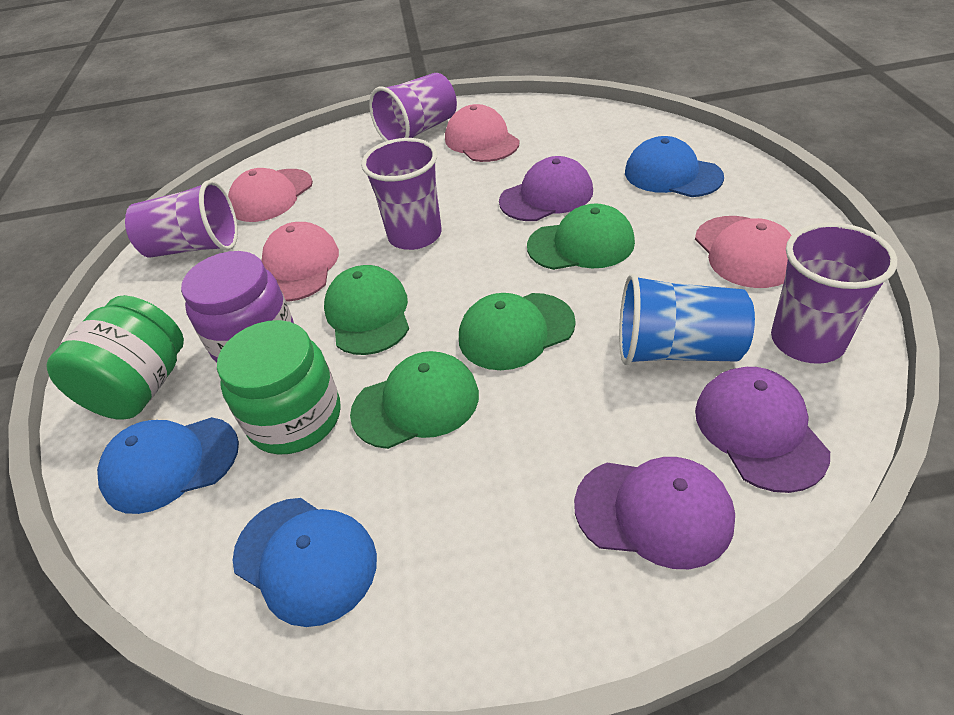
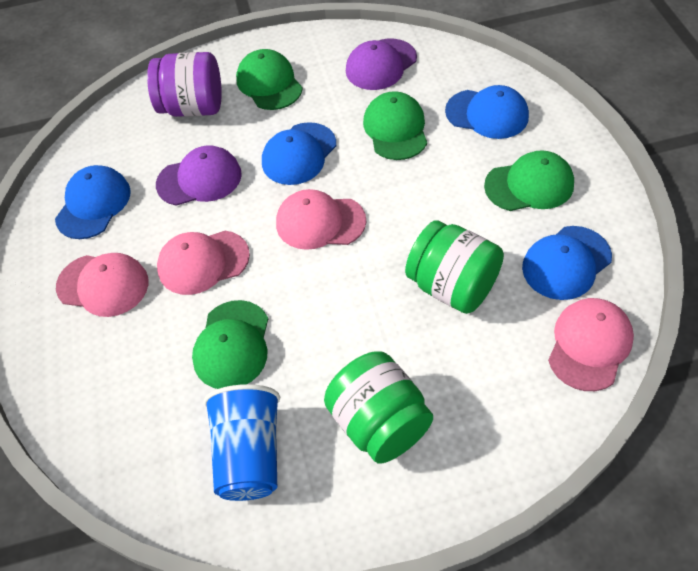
blue cap: 3 -> 4
purple cap: 3 -> 2
purple cup: 4 -> 0

